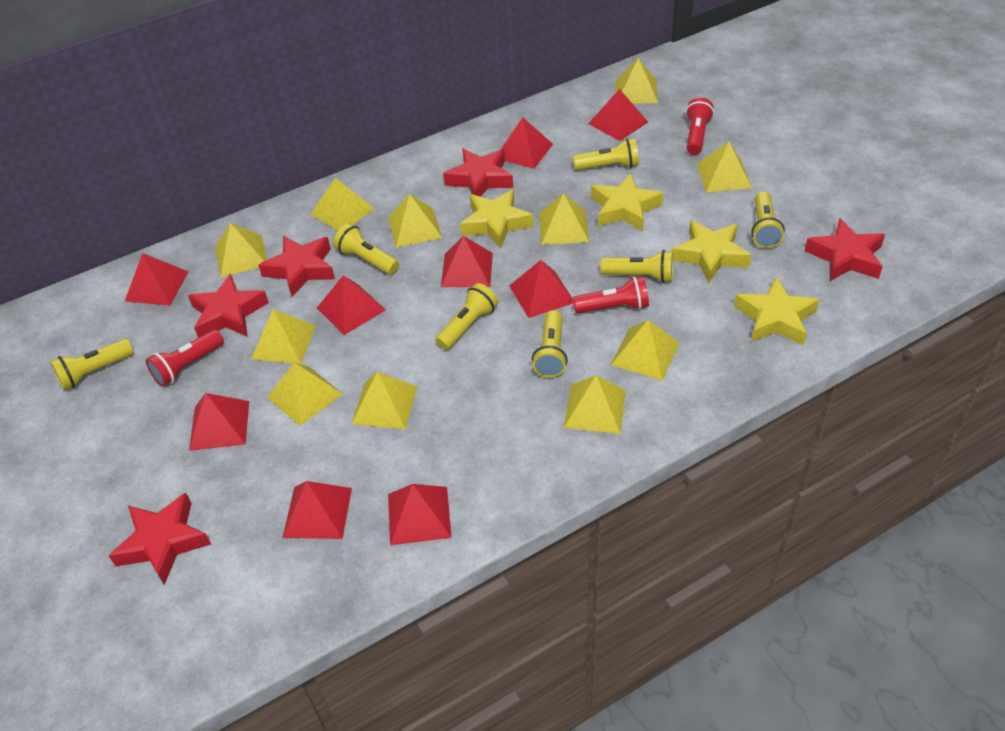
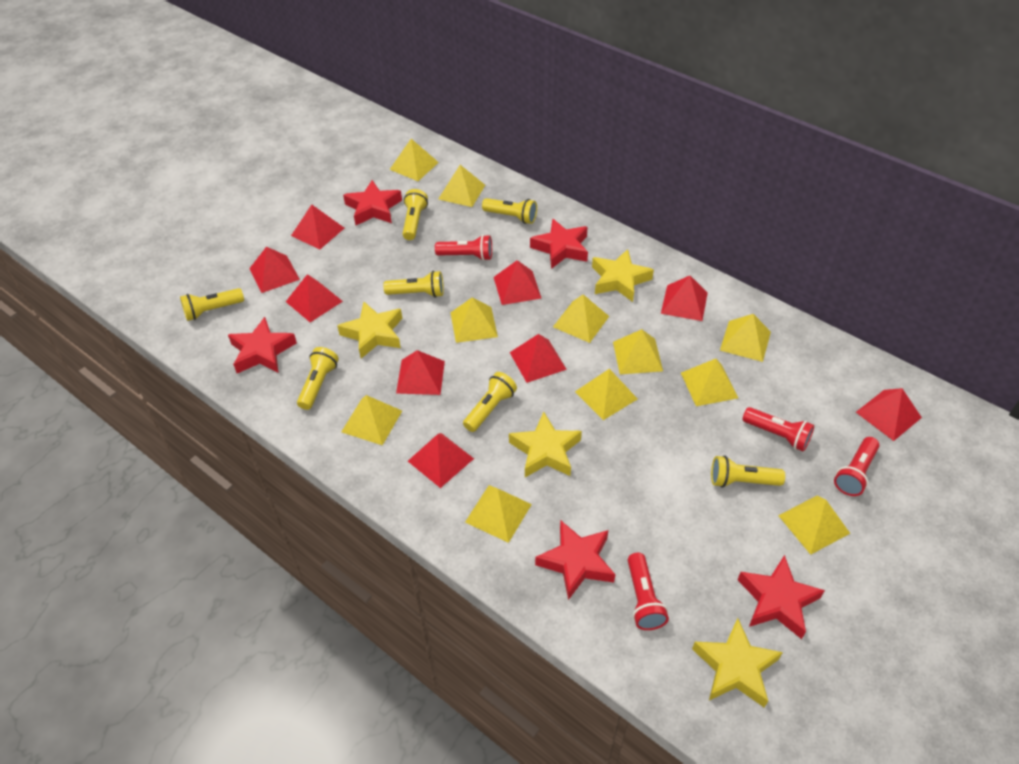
red flashlight: 3 -> 4

